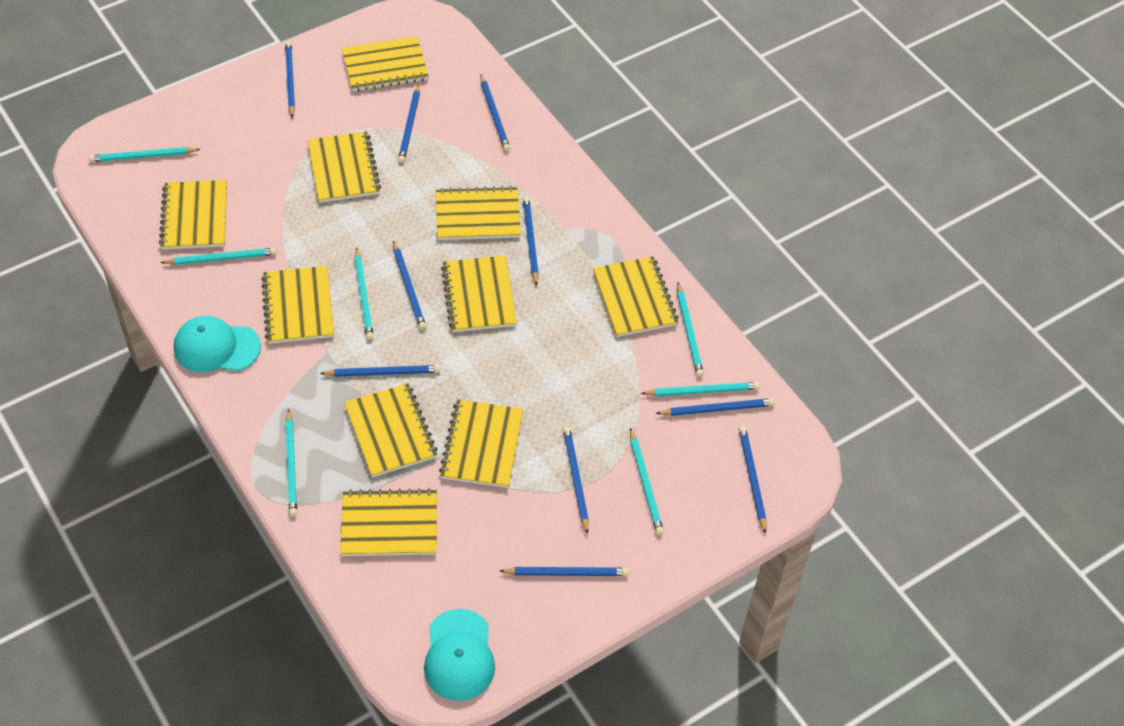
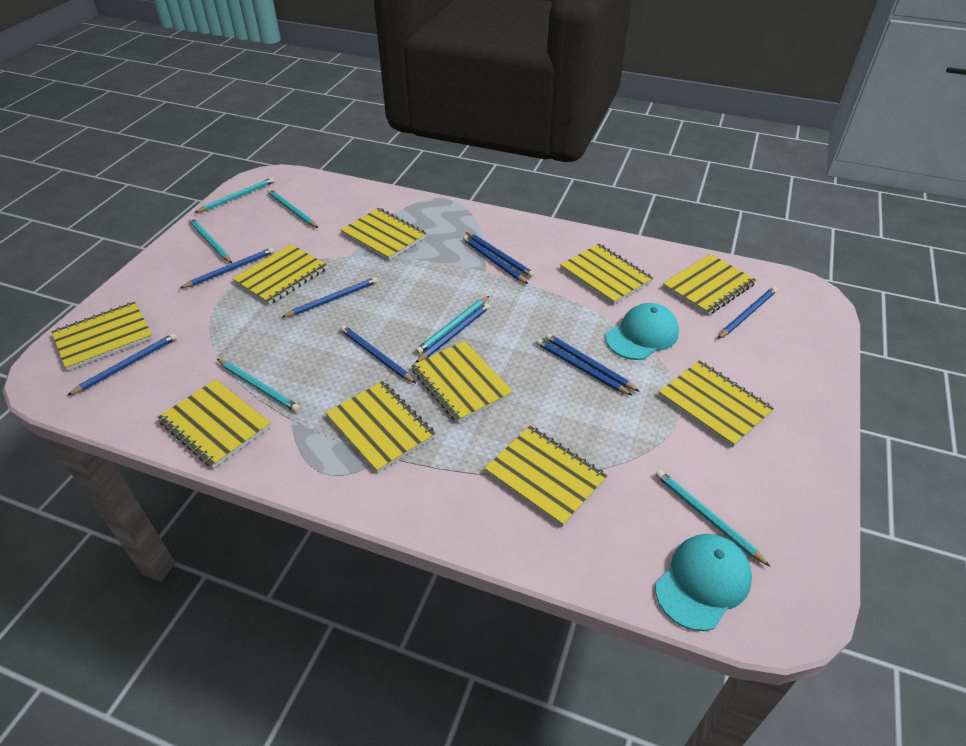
turquoise pencil: 7 -> 6

